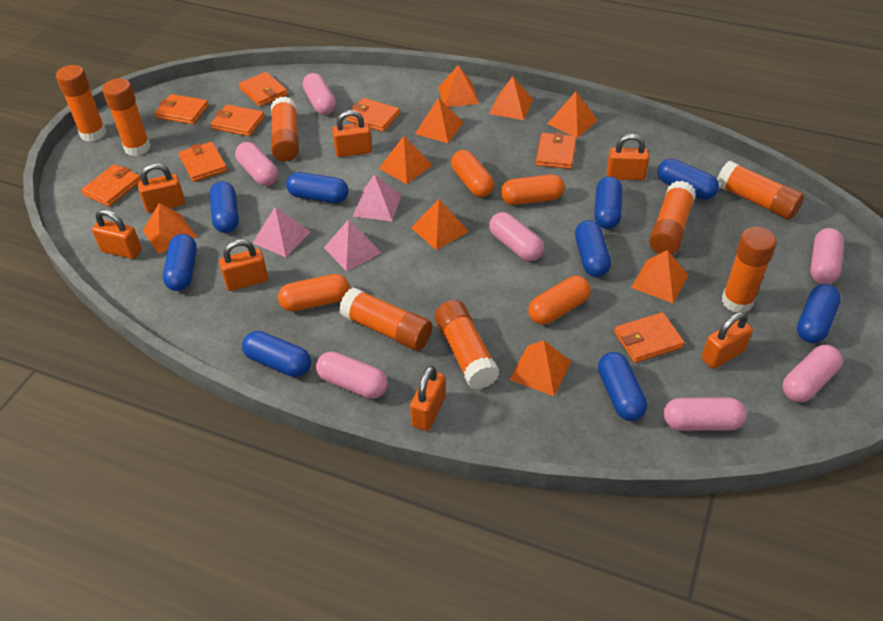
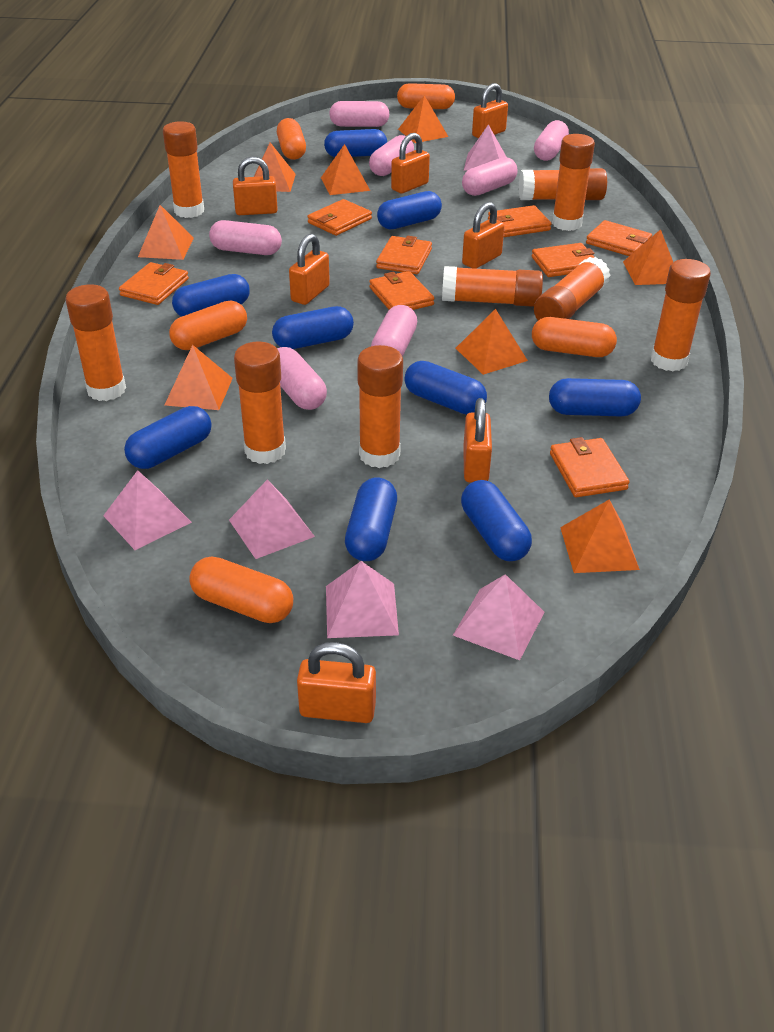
orange capsule: 4 -> 5
orange glue stick: 8 -> 9
orange pyramid: 9 -> 8
pink pyramid: 3 -> 5

